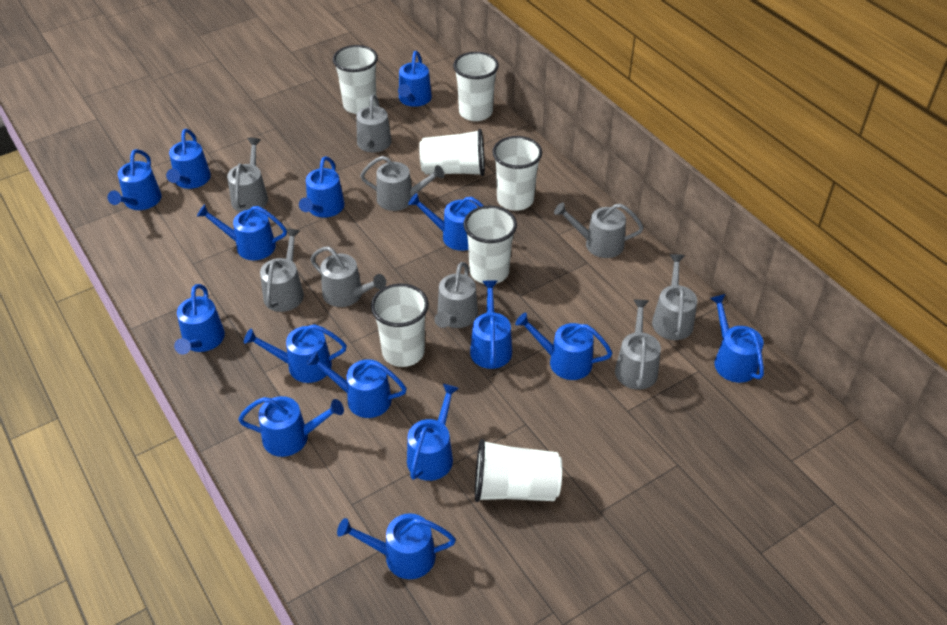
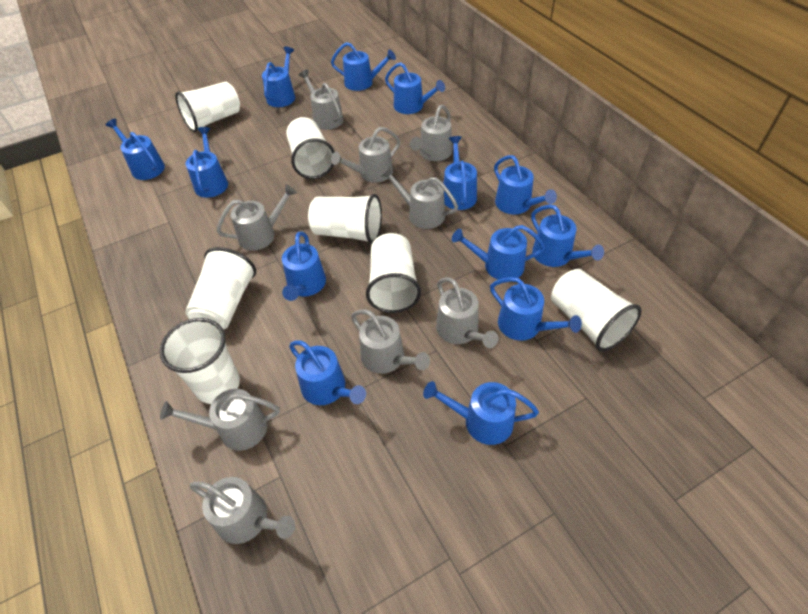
blue watering can: 15 -> 13

